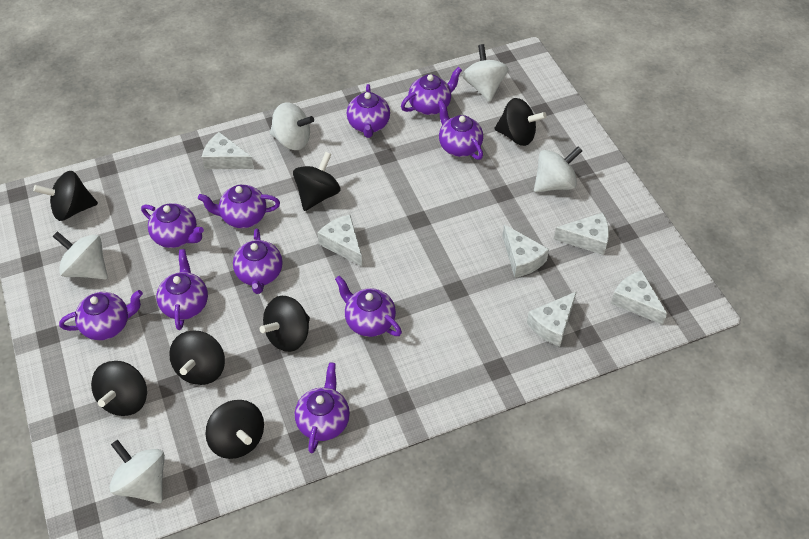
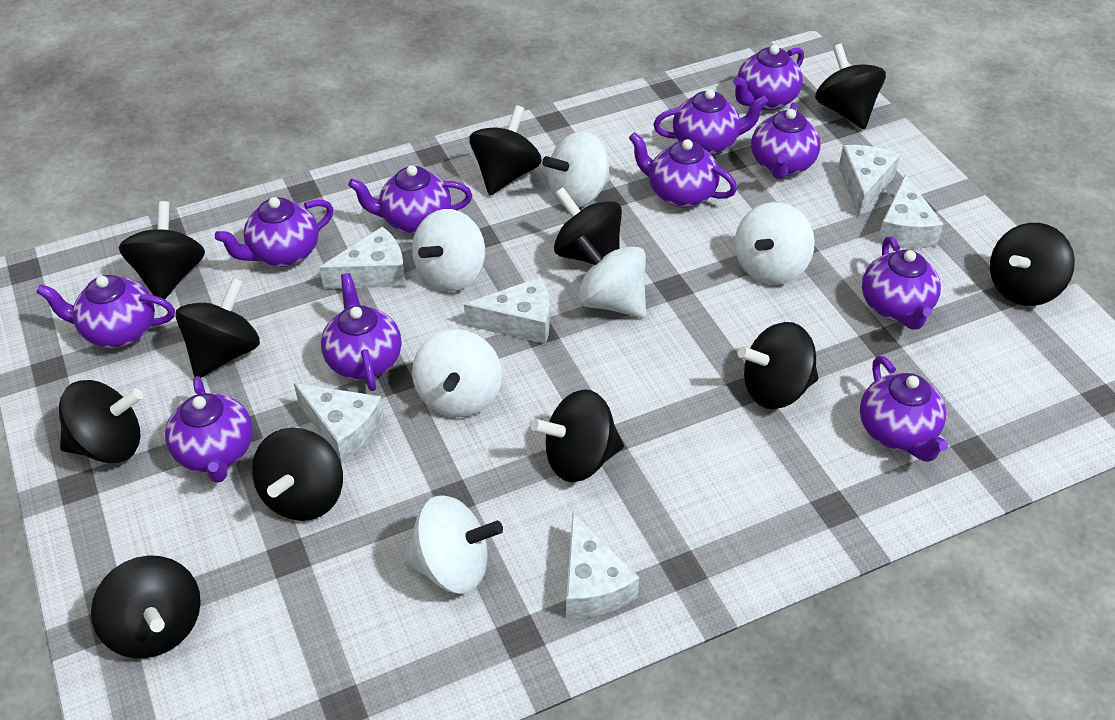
black spinning top: 7 -> 11
purple teapot: 10 -> 11
white spinning top: 5 -> 6

